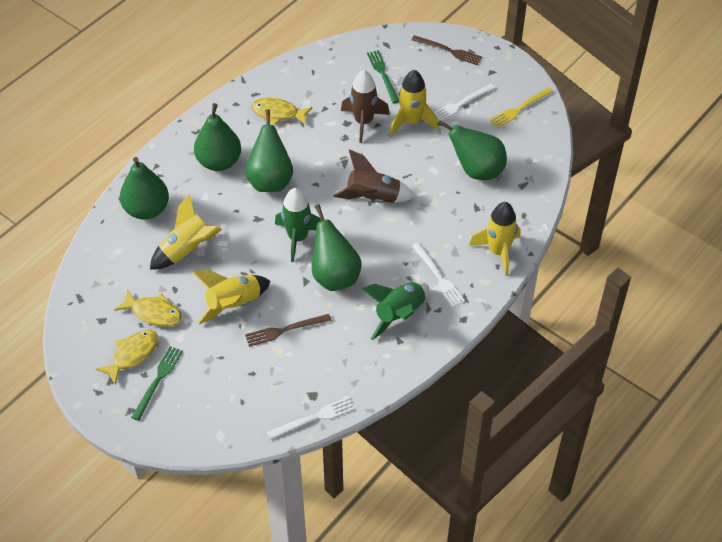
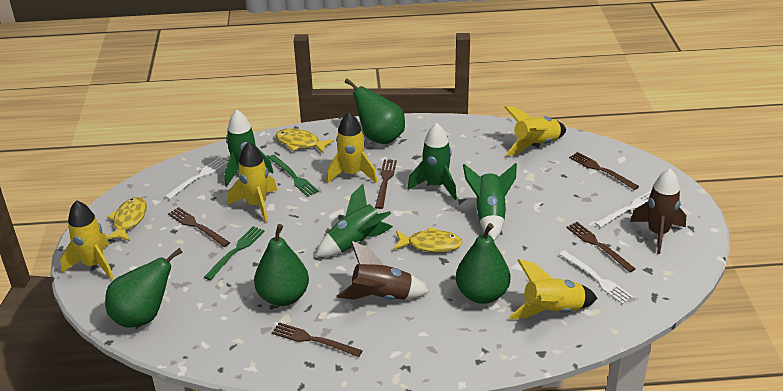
brown fork: 2 -> 5
green pear: 5 -> 4
green rocket: 2 -> 4
yellow fork: 1 -> 0
yellow rocket: 4 -> 5

